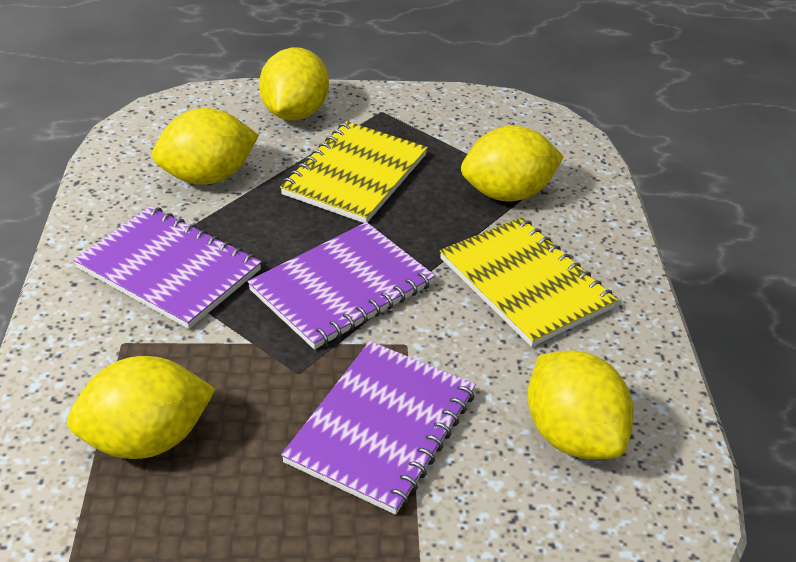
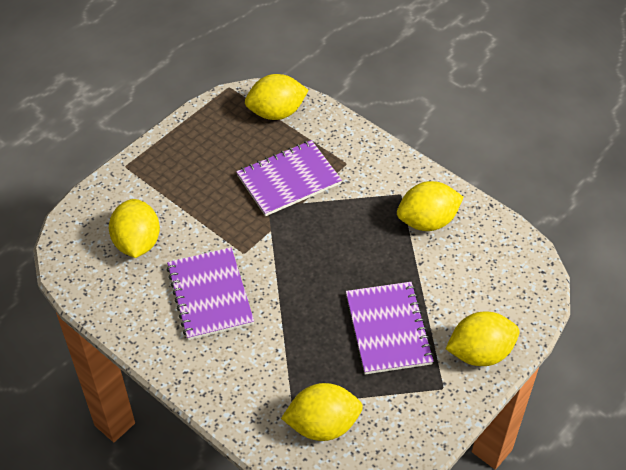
yellow notebook: 2 -> 0

